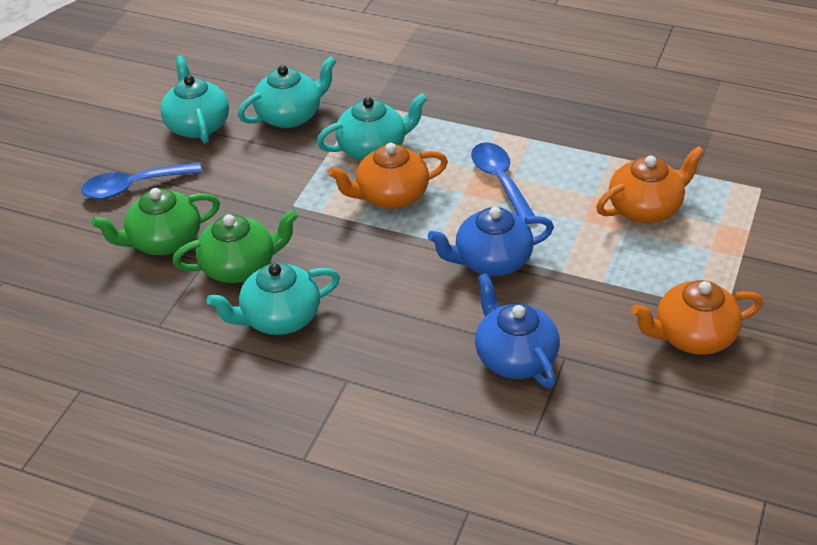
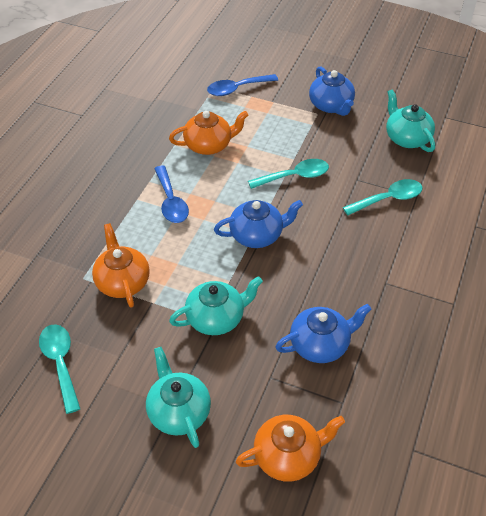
blue teapot: 2 -> 3
green teapot: 2 -> 0
turquoise spoon: 0 -> 3
turquoise teapot: 4 -> 3

